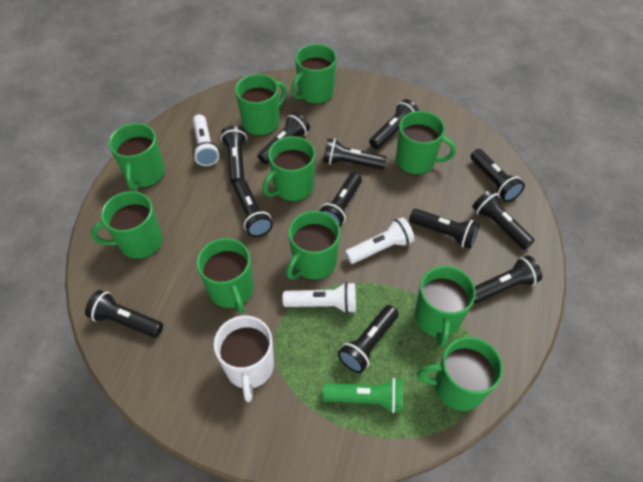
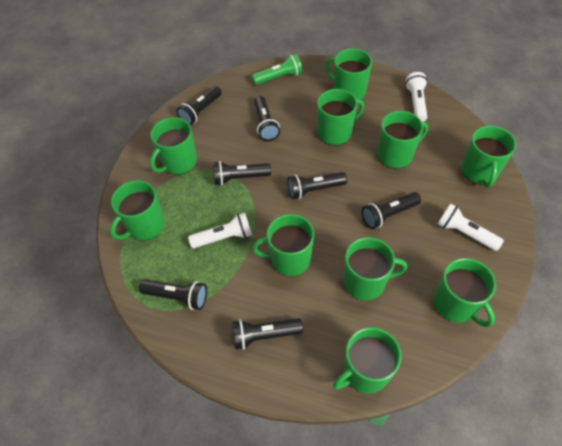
black flashlight: 12 -> 7
white mug: 1 -> 0

